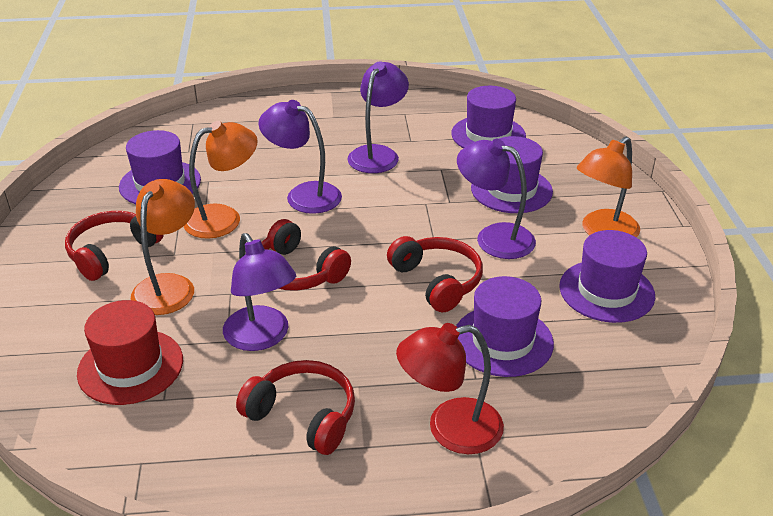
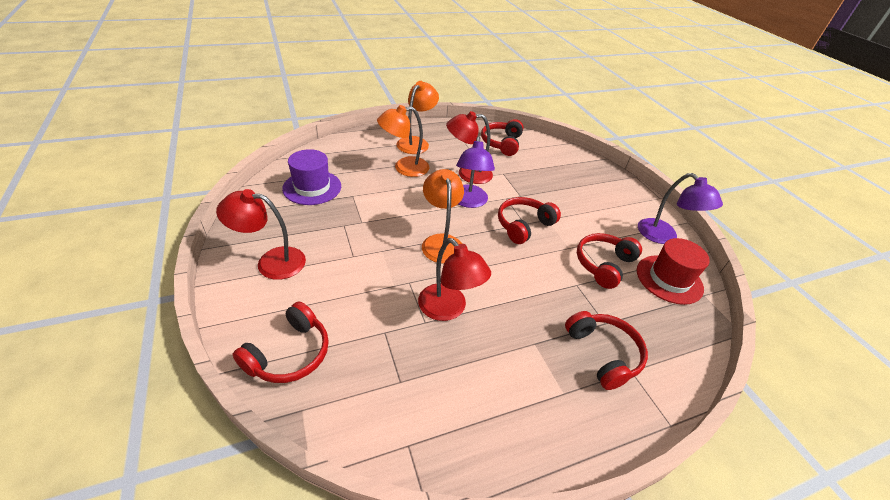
purple hat: 5 -> 1
purple lamp: 4 -> 2
red headphones: 4 -> 5
red lamp: 1 -> 3

